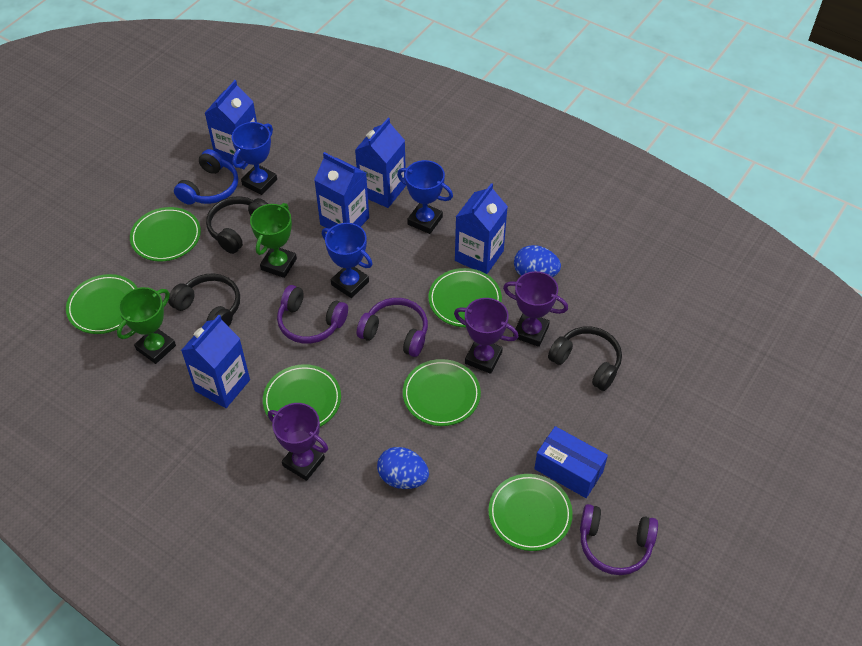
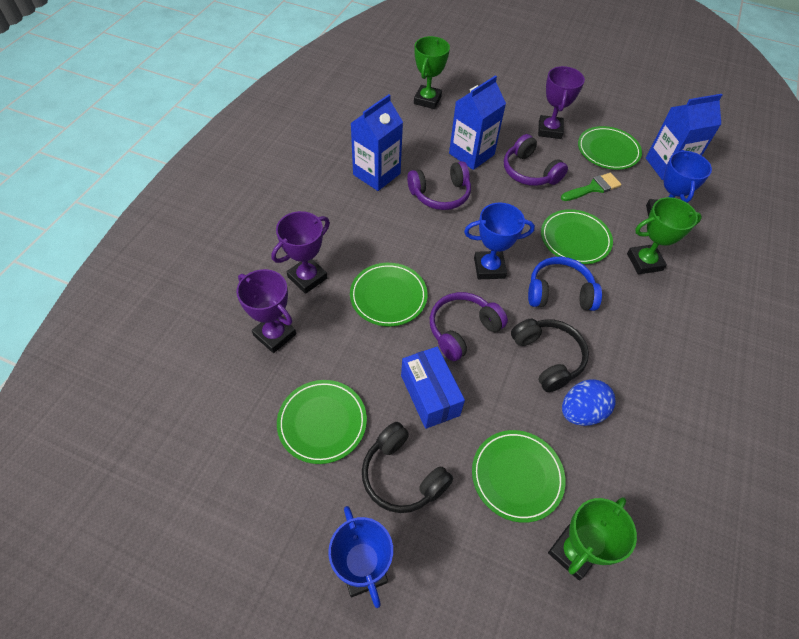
black headphones: 3 -> 2
blue carton: 5 -> 3
blue egg: 2 -> 1
green brush: 0 -> 1
green plate: 6 -> 5
green trophy: 2 -> 3

